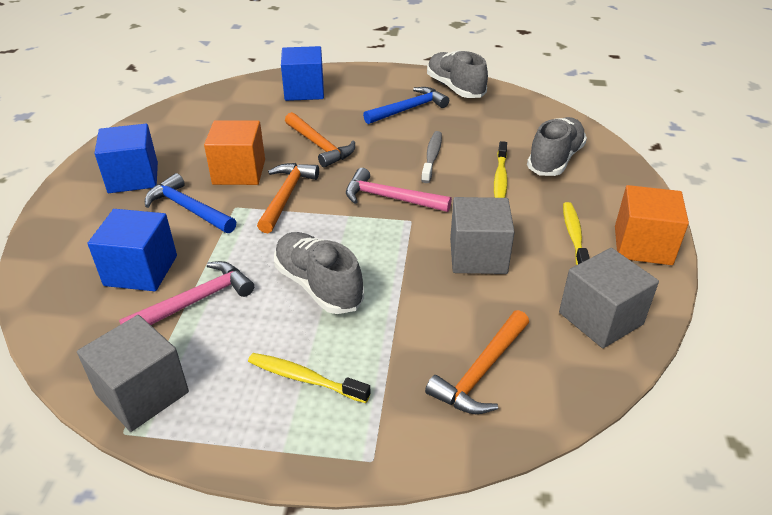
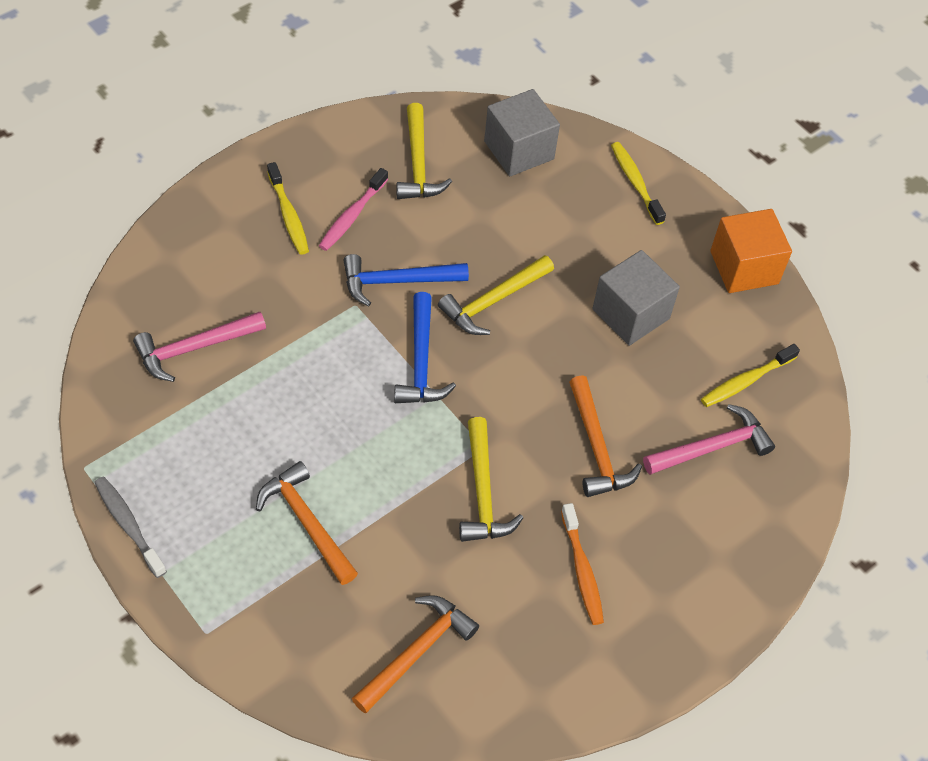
blue cube: 3 -> 0
grey cube: 3 -> 2
grey shoe: 3 -> 0
orange cube: 2 -> 1
orange toothbrush: 0 -> 1
pink toothbrush: 0 -> 1
yellow hammer: 0 -> 3

